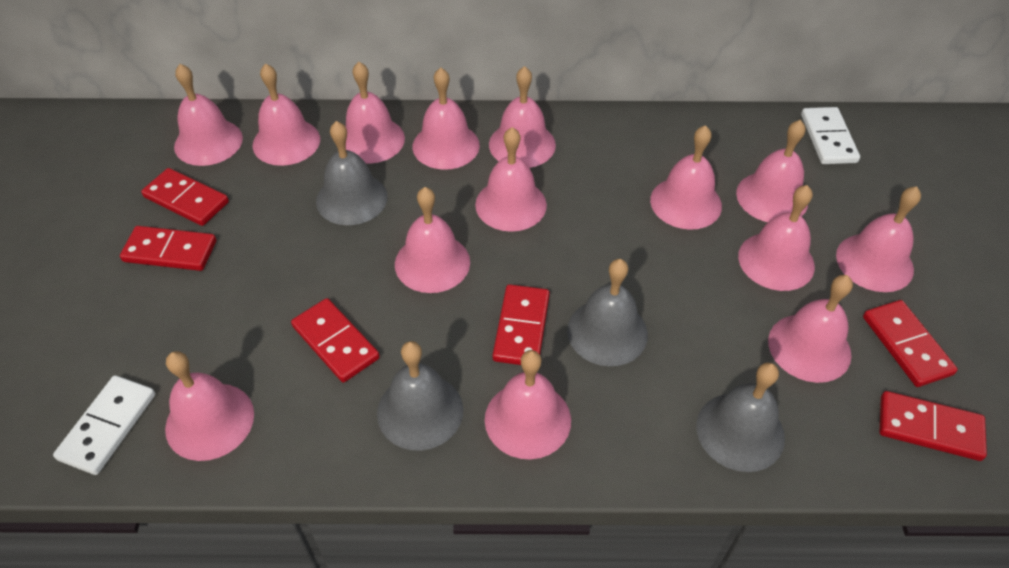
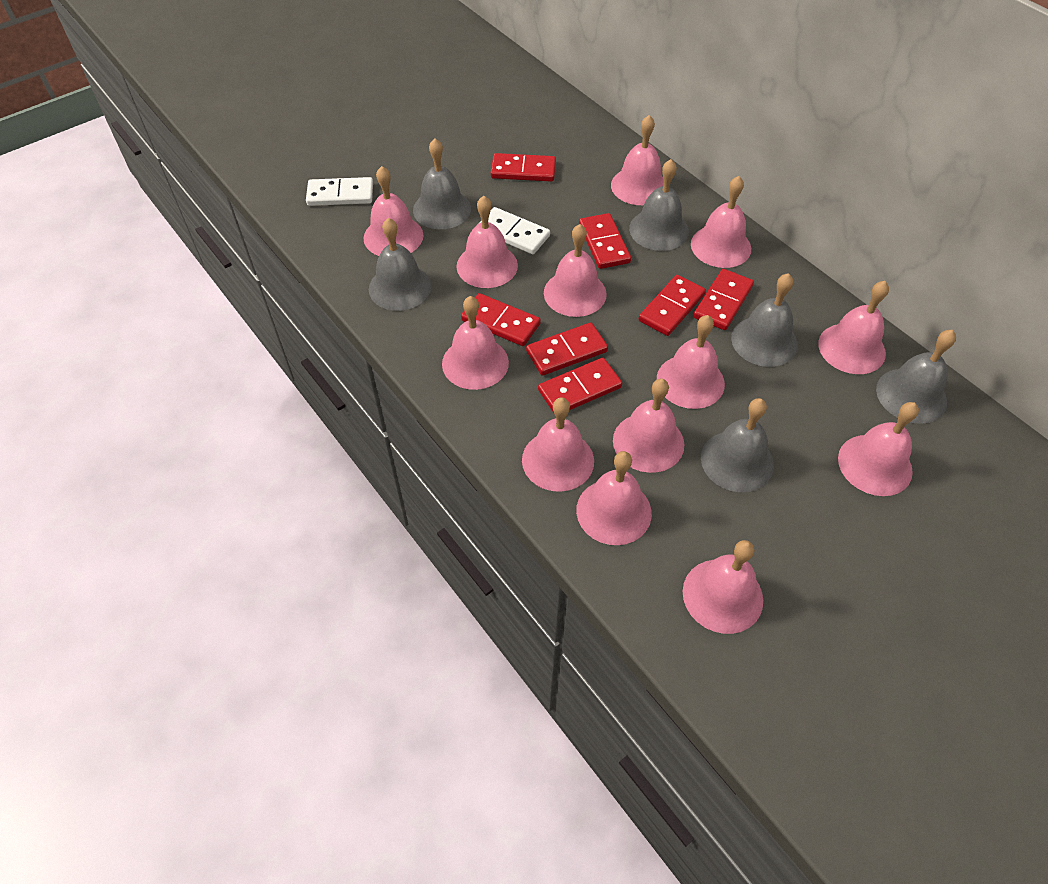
grey bell: 4 -> 6
pink bell: 14 -> 13
red domino: 6 -> 7

